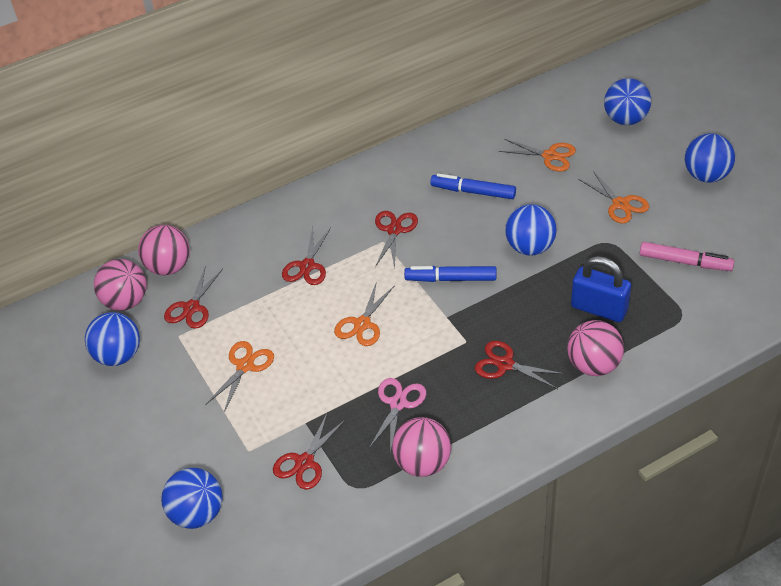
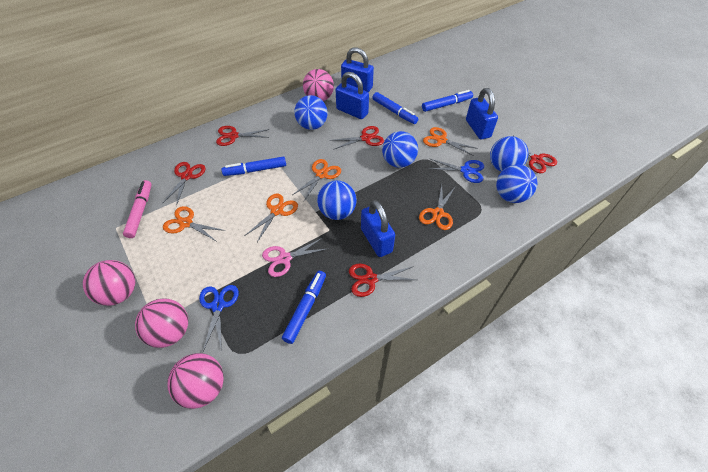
blue marker: 2 -> 4
blue padlock: 1 -> 4
blue scissors: 0 -> 2
orange scissors: 4 -> 5

